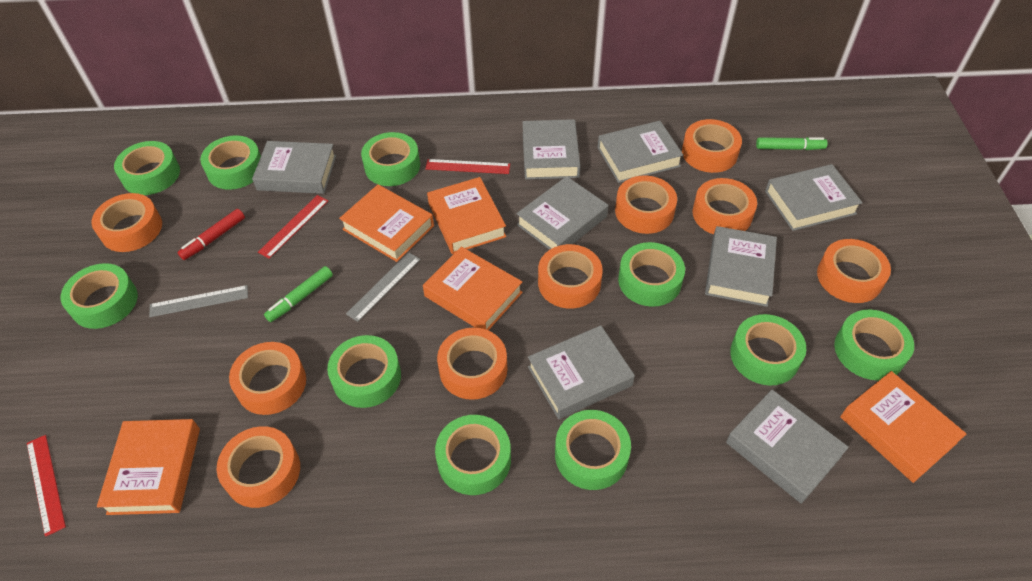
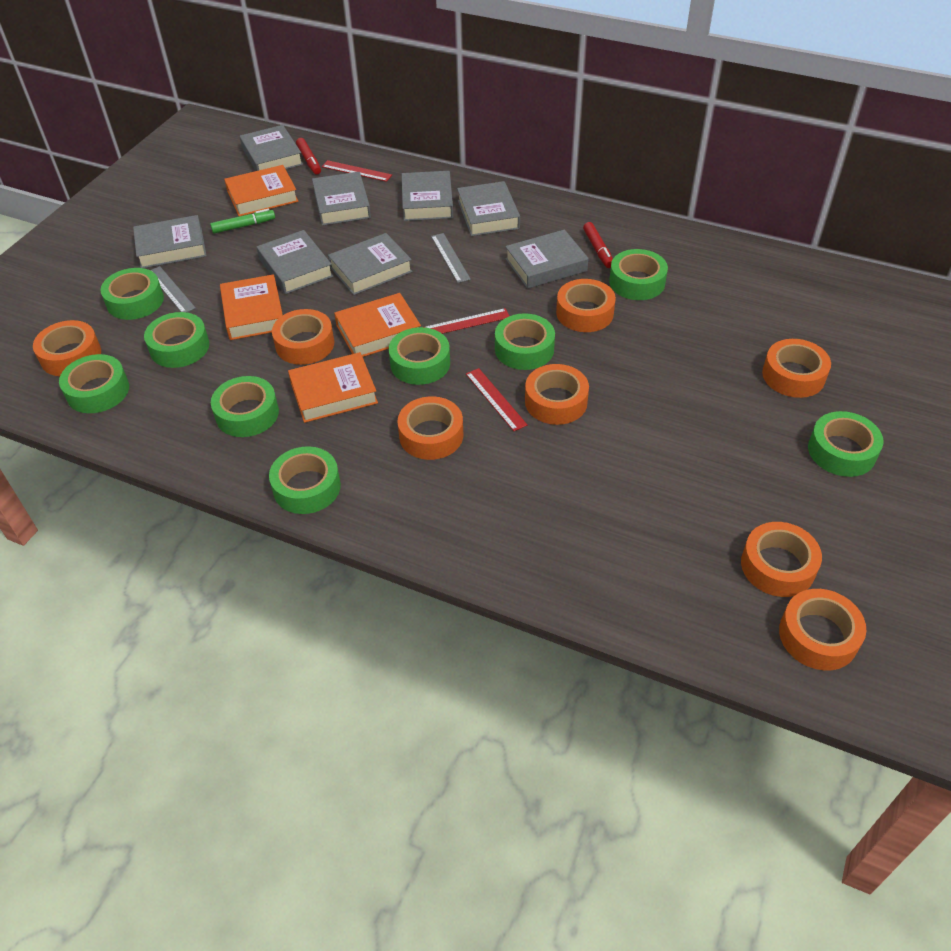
green marker: 2 -> 1
green tape: 10 -> 9
orange book: 5 -> 4
orange tape: 9 -> 8
red marker: 1 -> 2

